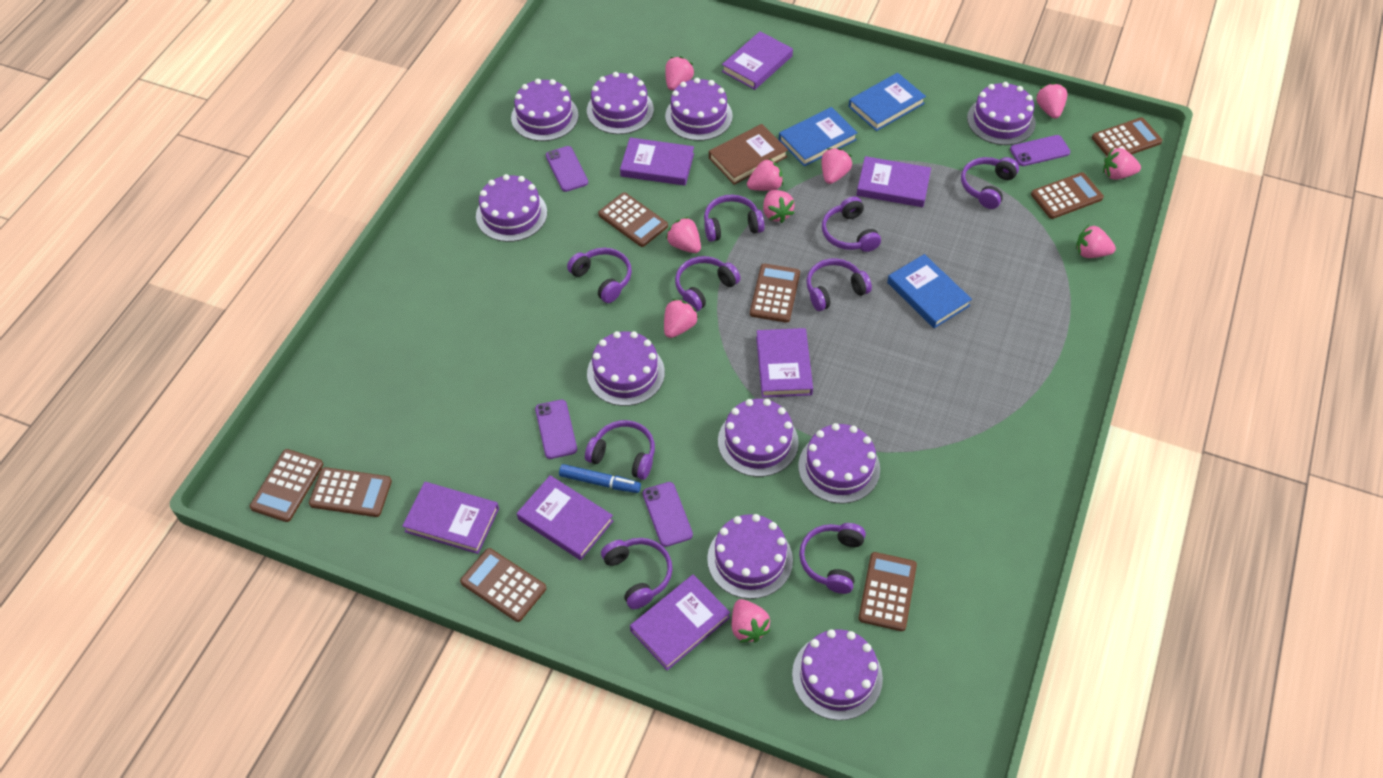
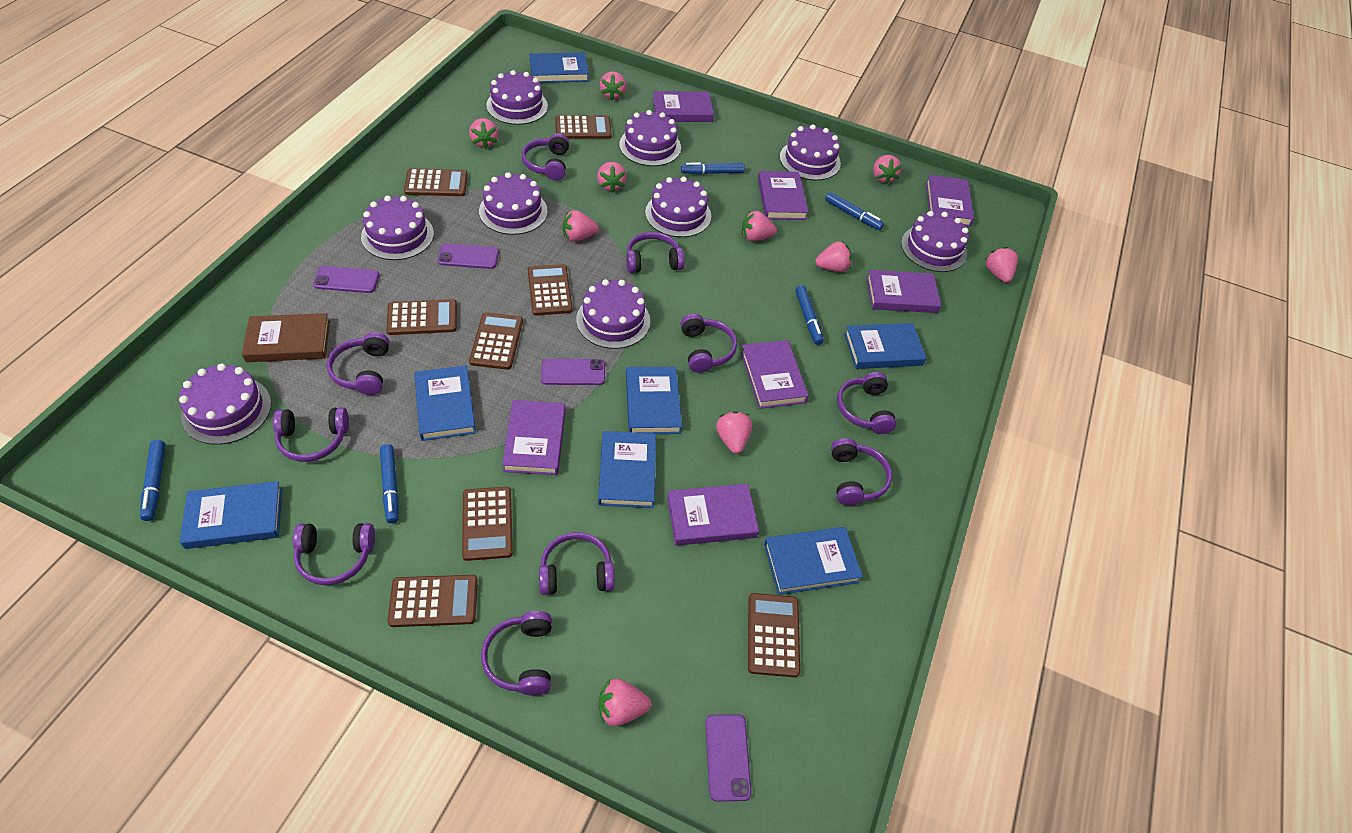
blue book: 3 -> 7
blue marker: 1 -> 5
purple cake: 10 -> 9
purple headphones: 9 -> 10

